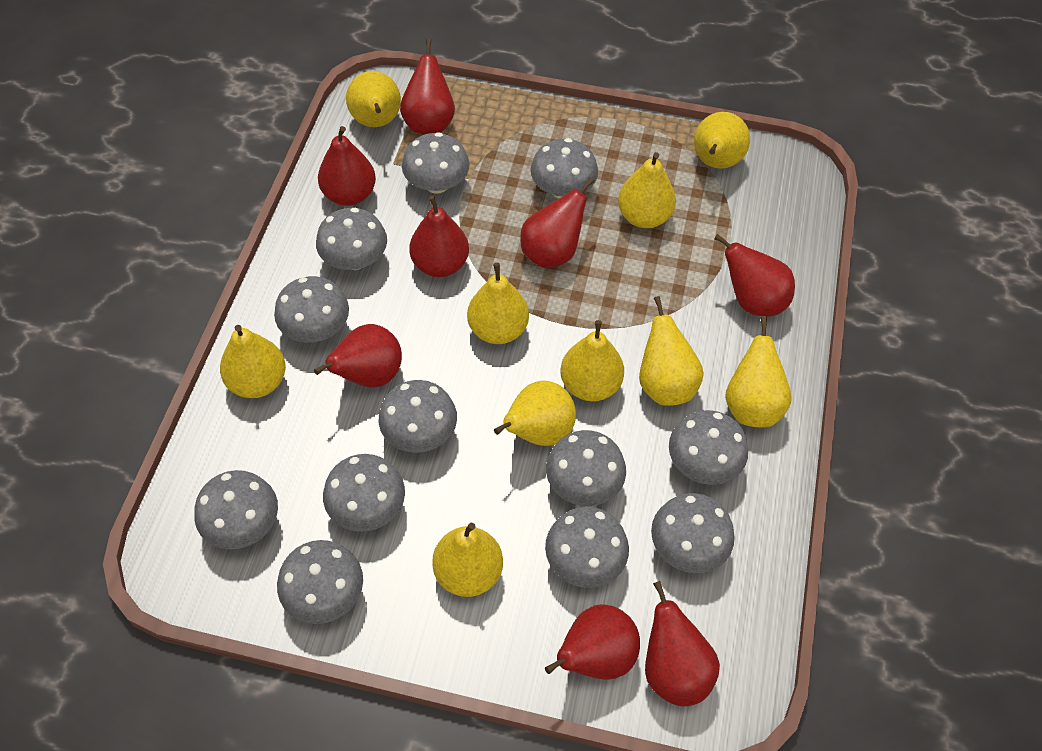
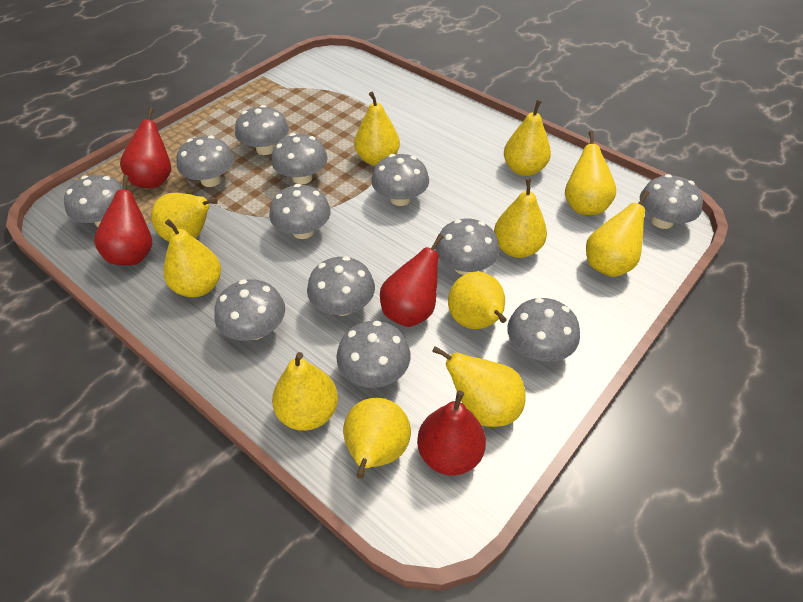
red pear: 8 -> 4
yellow pear: 10 -> 11

